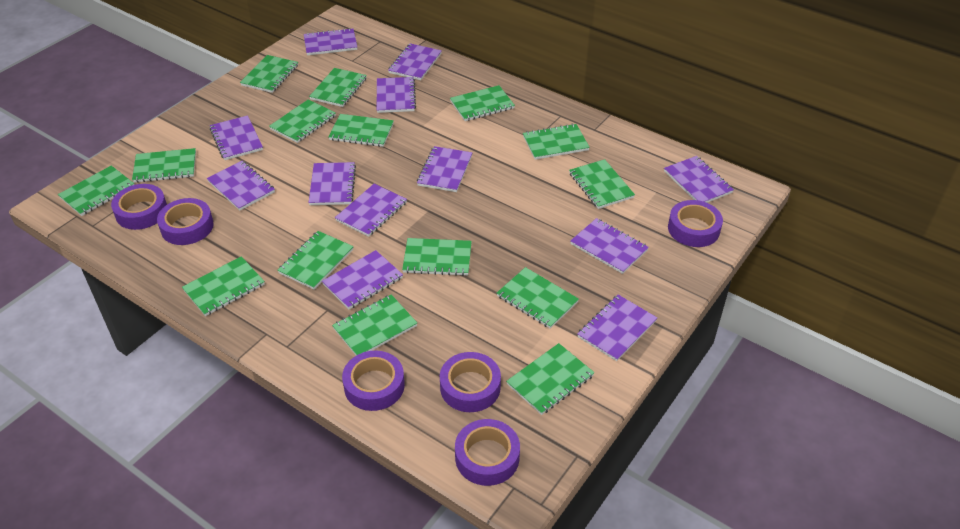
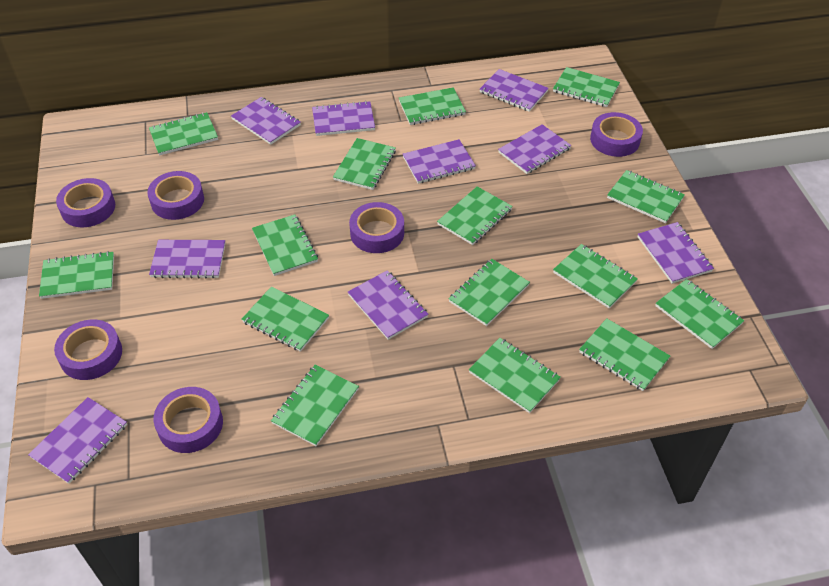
purple notebook: 12 -> 9

